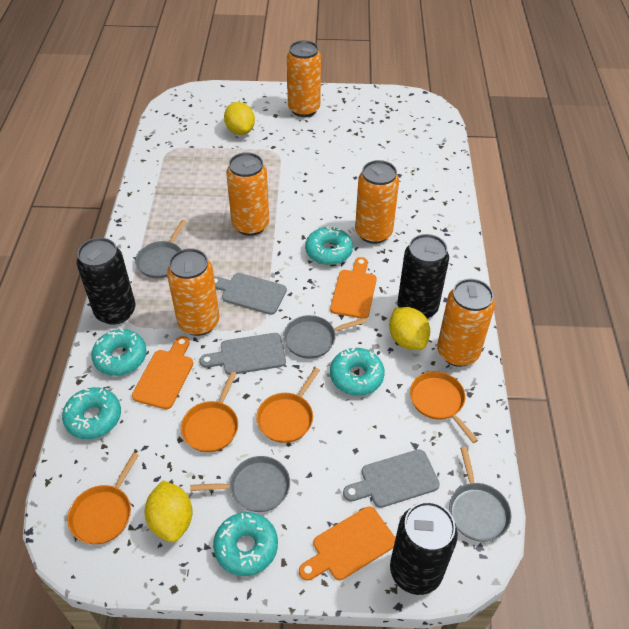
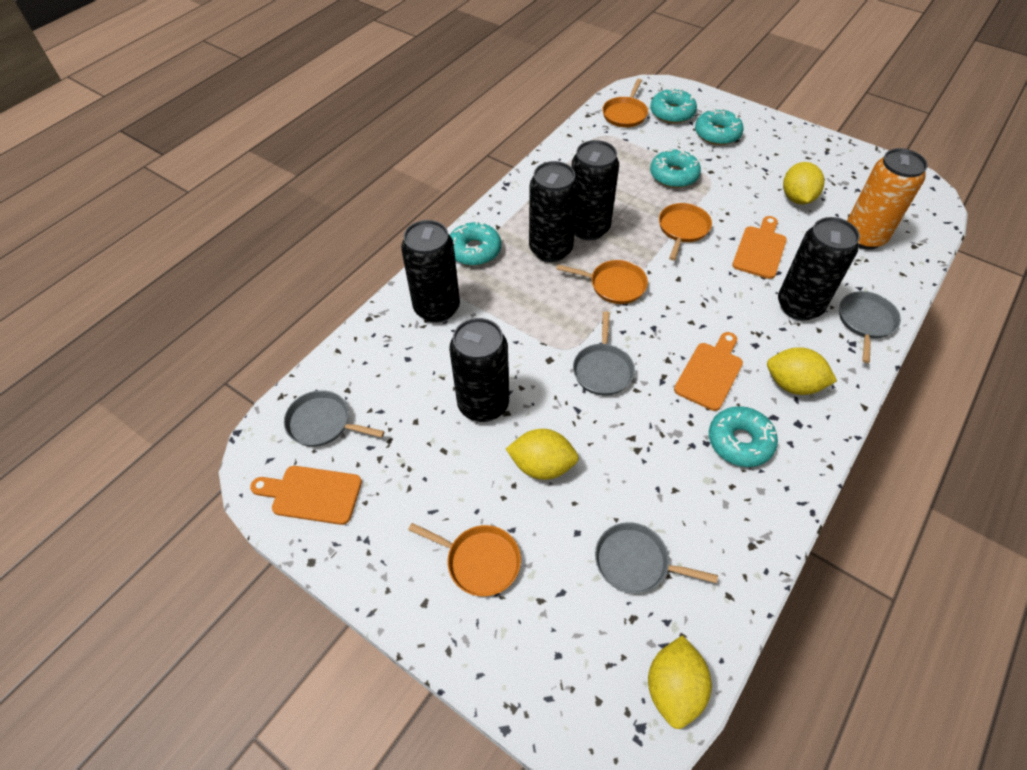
black can: 3 -> 5
grey cutting board: 3 -> 0
orange can: 5 -> 1
yellow lemon: 3 -> 4

